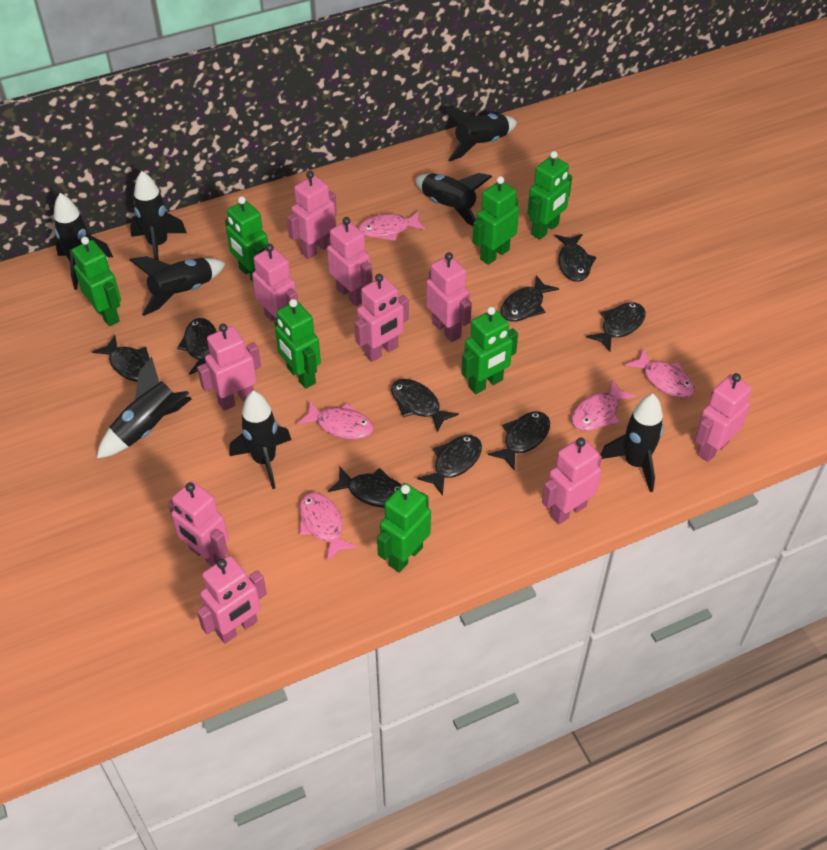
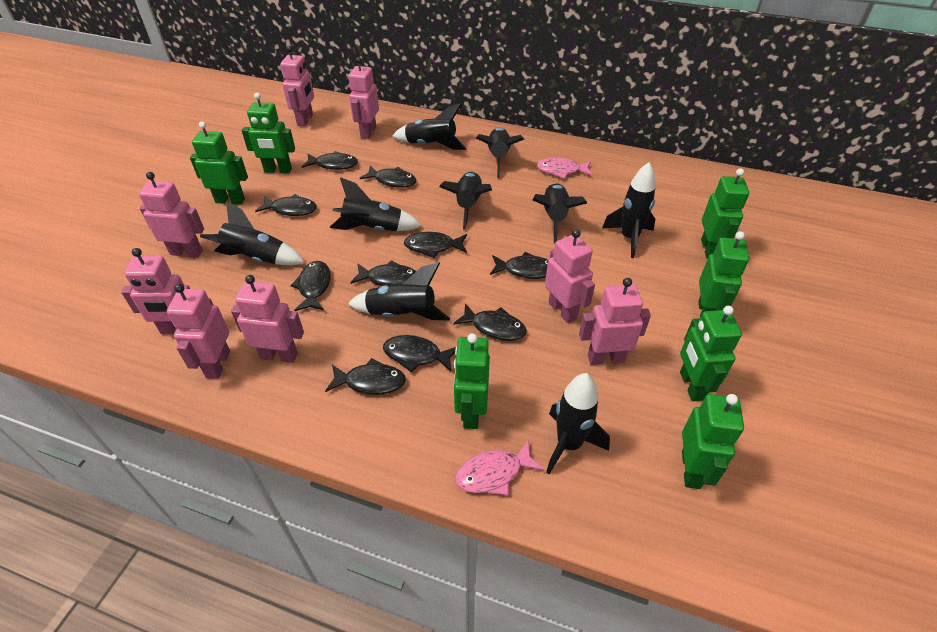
black fish: 9 -> 10
black rocket: 8 -> 9
pink fish: 5 -> 2
pink robot: 10 -> 8

